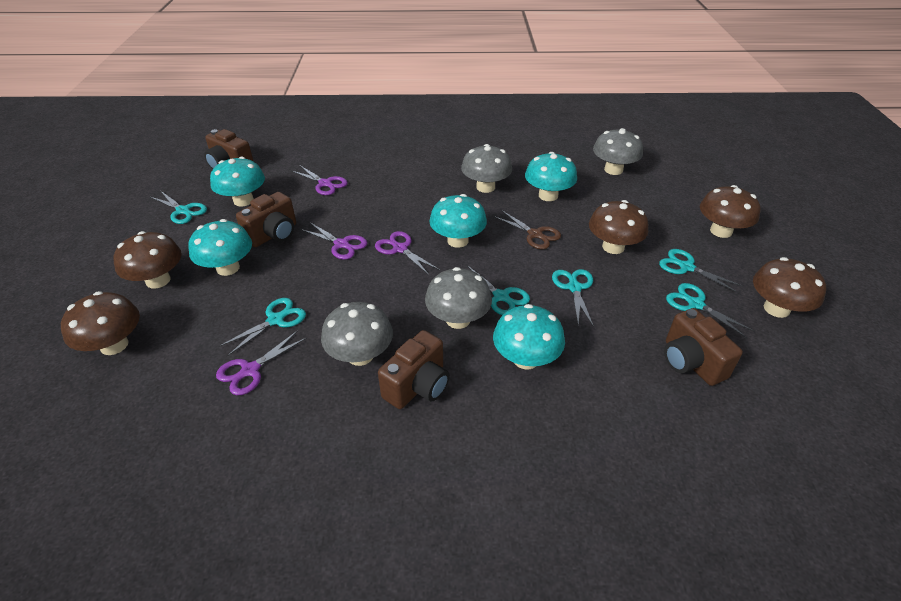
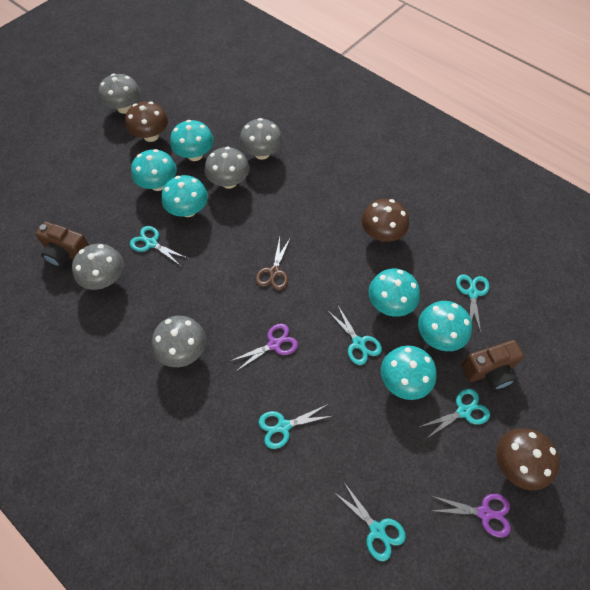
brown camera: 4 -> 2
brown mushroom: 5 -> 3
grey mushroom: 4 -> 5
purple scissors: 4 -> 2
turquoise mushroom: 5 -> 6

